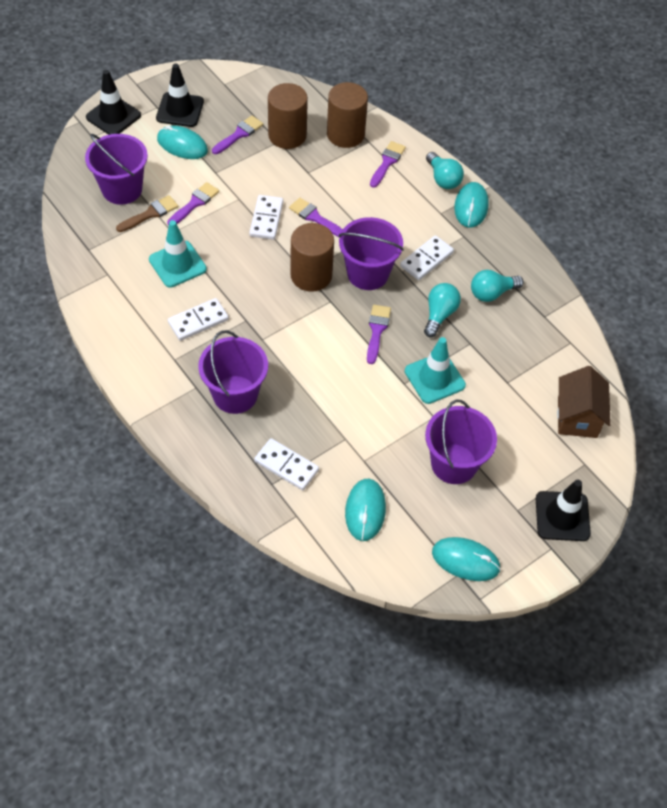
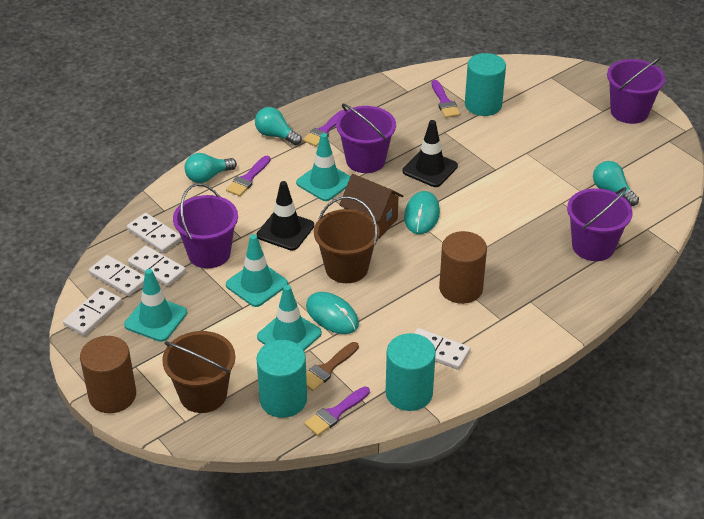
black traffic cone: 3 -> 2
brown bucket: 0 -> 2
brown cylinder: 3 -> 2
purple brush: 5 -> 4
turquoise cylinder: 0 -> 3
turquoise mouse: 4 -> 2
turquoise traffic cone: 2 -> 4
white domino: 4 -> 5

